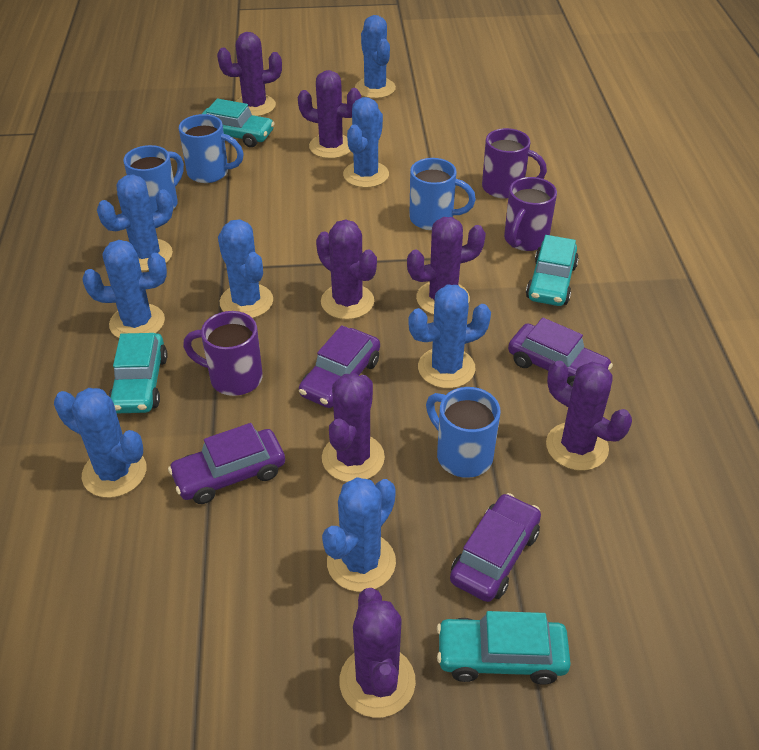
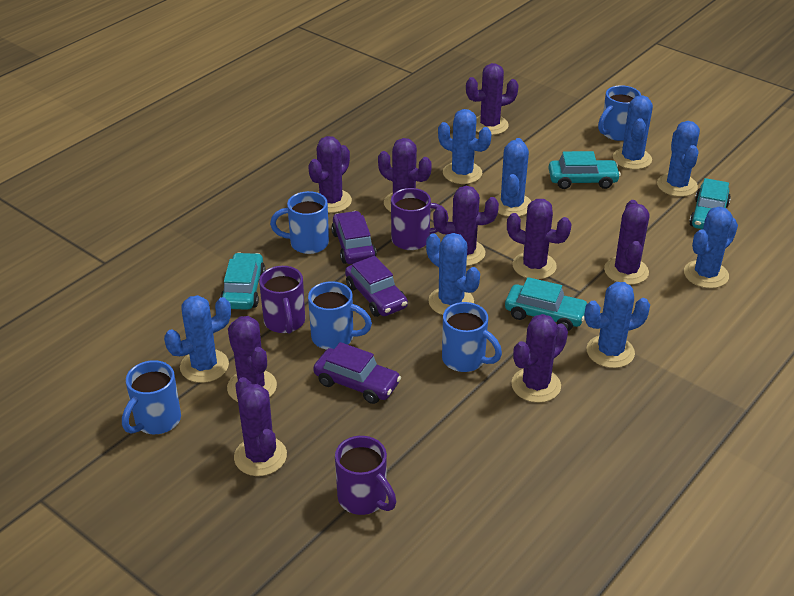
blue mug: 4 -> 5
purple cactus: 7 -> 9
purple car: 4 -> 3

